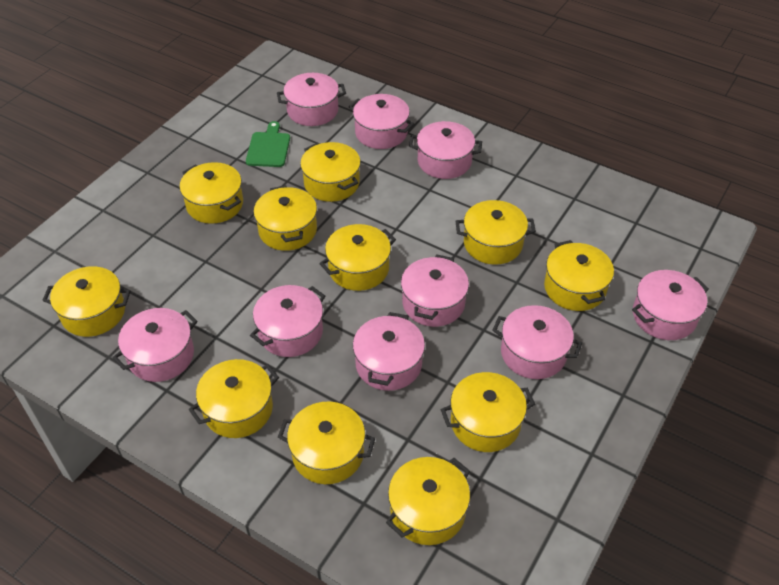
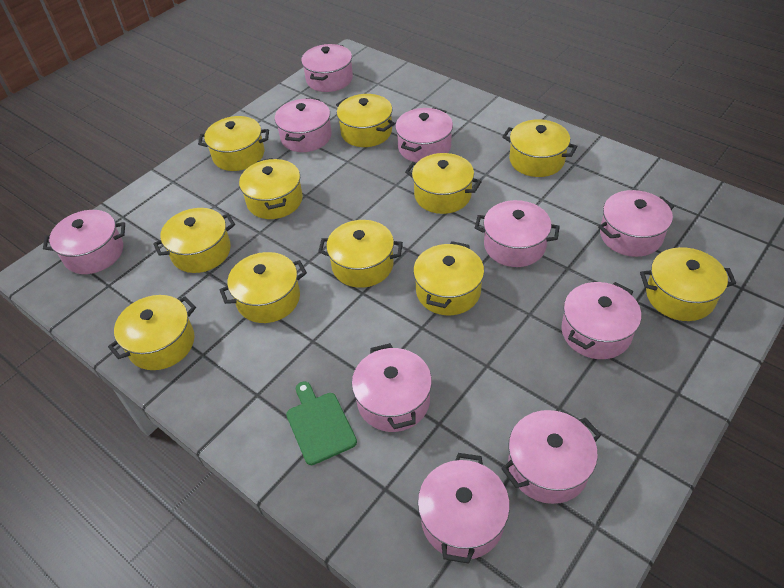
pink pot: 9 -> 10

